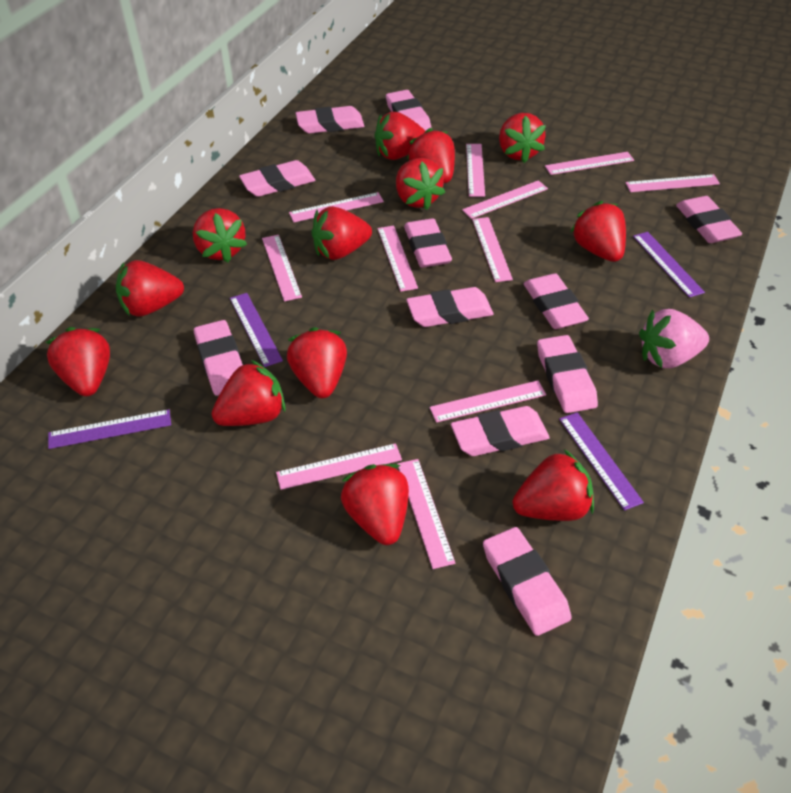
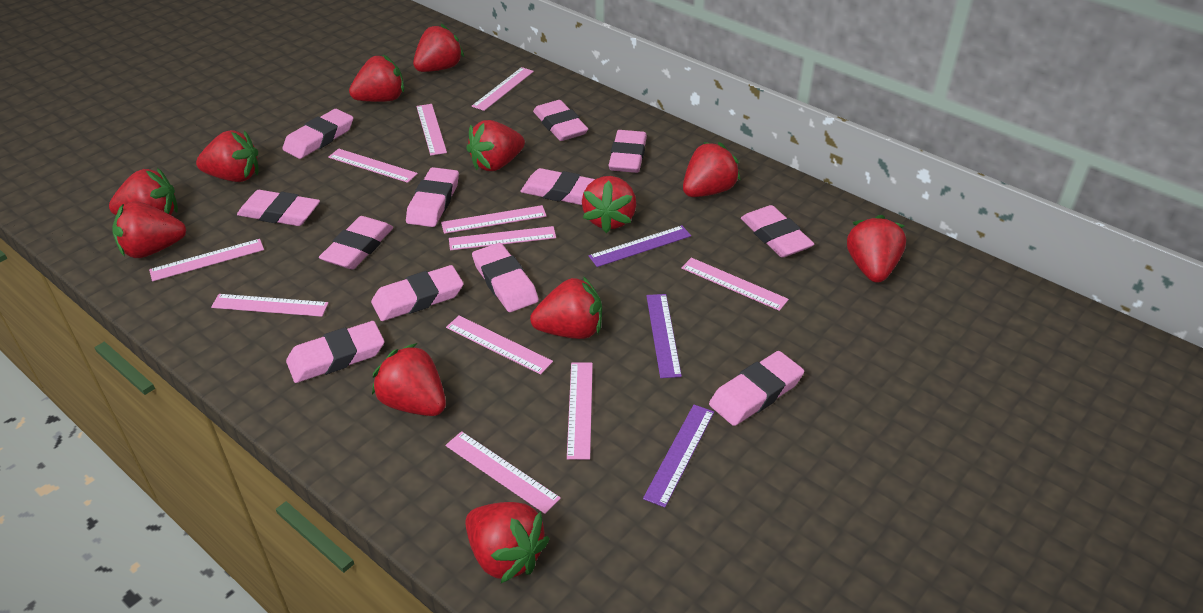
pink eraser: 11 -> 12
pink strawberry: 1 -> 0
purple ruler: 4 -> 3
red strawberry: 13 -> 12

